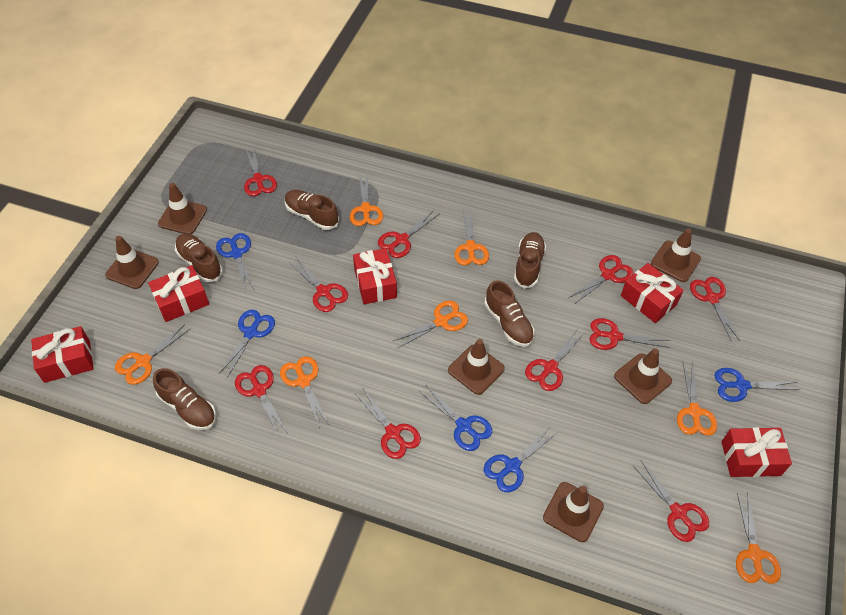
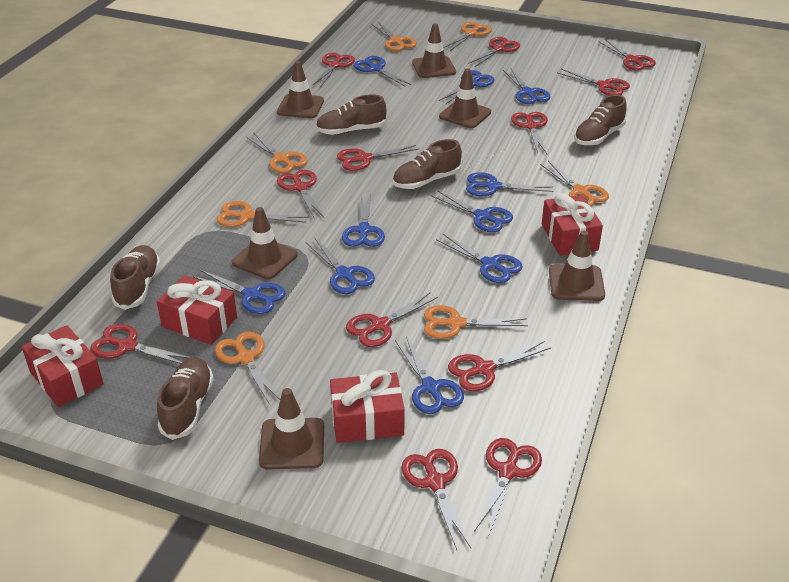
blue scissors: 5 -> 10
red gift: 5 -> 4
red scissors: 10 -> 12

